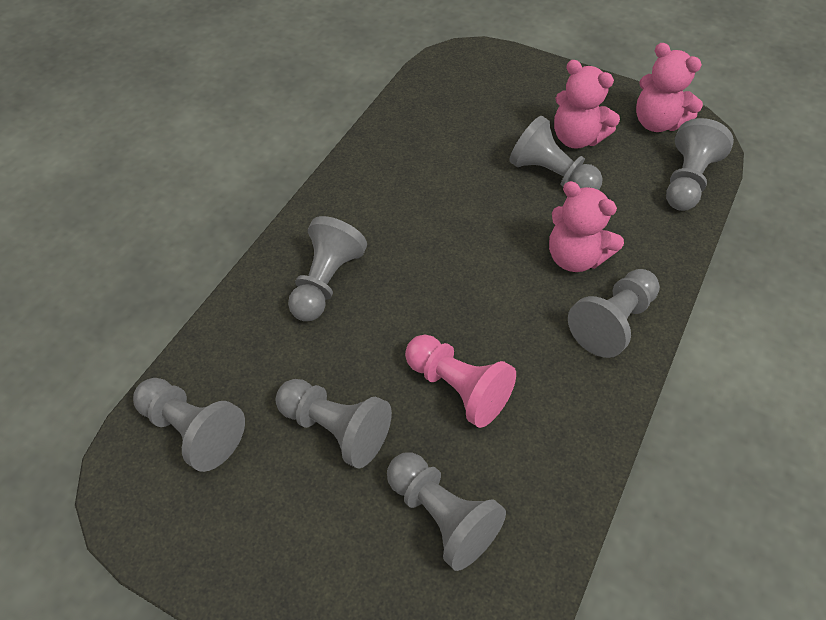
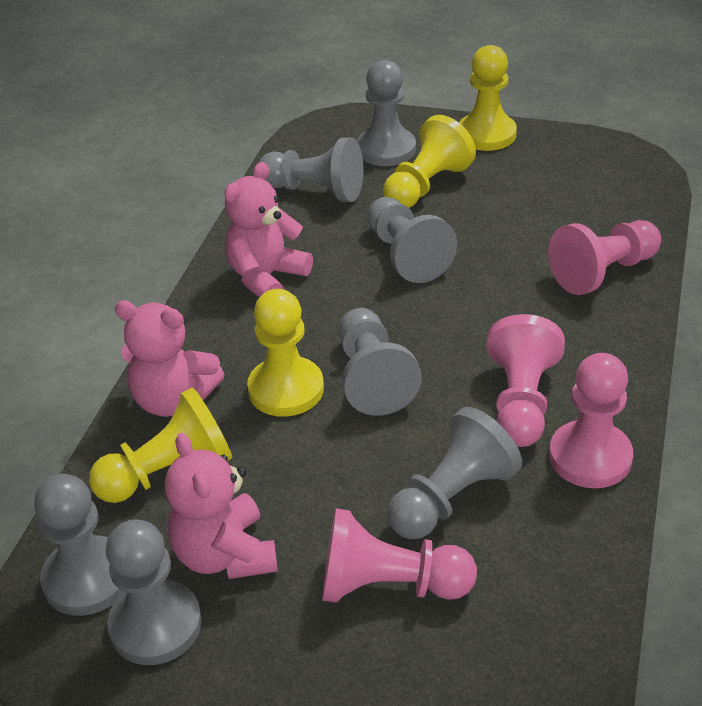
pink pawn: 1 -> 4
yellow pawn: 0 -> 4

